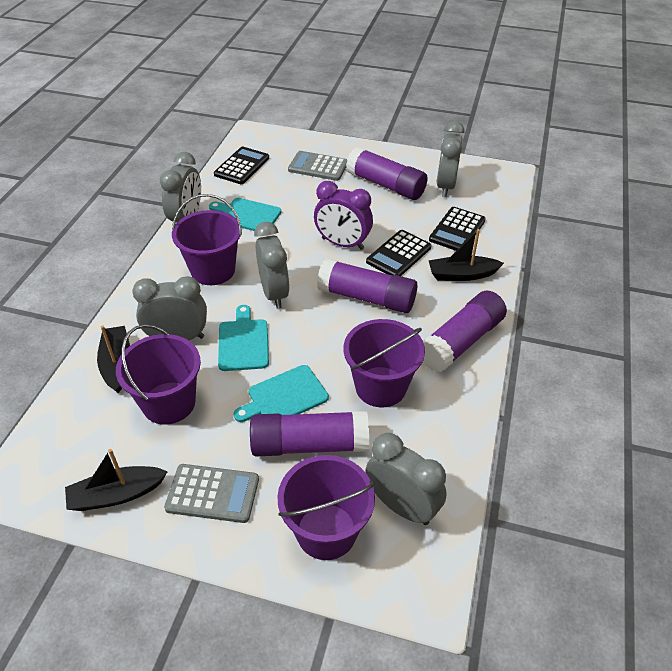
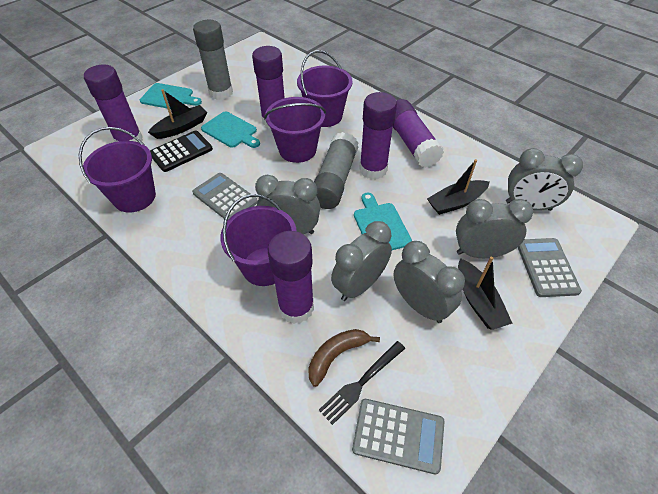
black calculator: 3 -> 1
black fork: 0 -> 1
brown banana: 0 -> 1
grey calculator: 2 -> 3
grey glue stick: 0 -> 2
purple clock: 1 -> 0
purple glue stick: 4 -> 5

